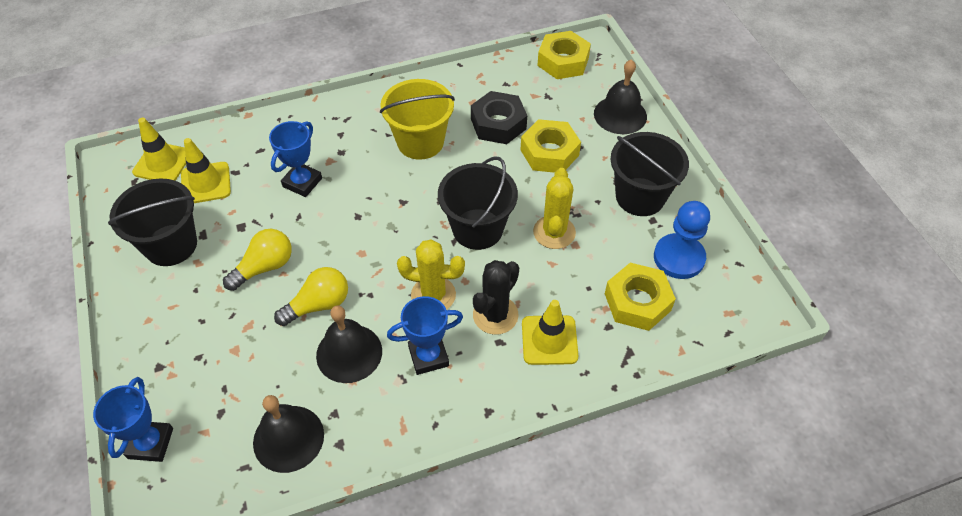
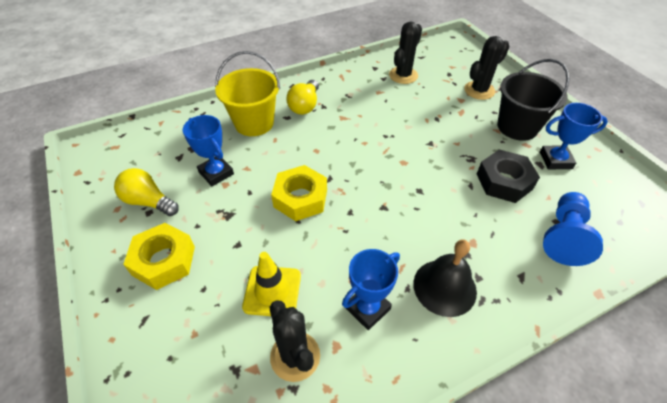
black bell: 3 -> 1
black bucket: 3 -> 1
black cactus: 1 -> 3
yellow cactus: 2 -> 0
yellow nut: 3 -> 2
yellow traffic cone: 3 -> 1

